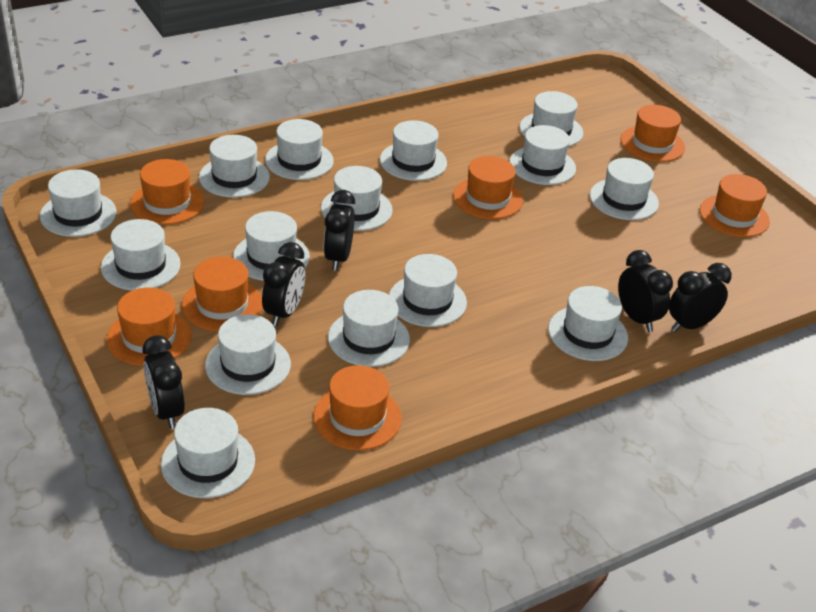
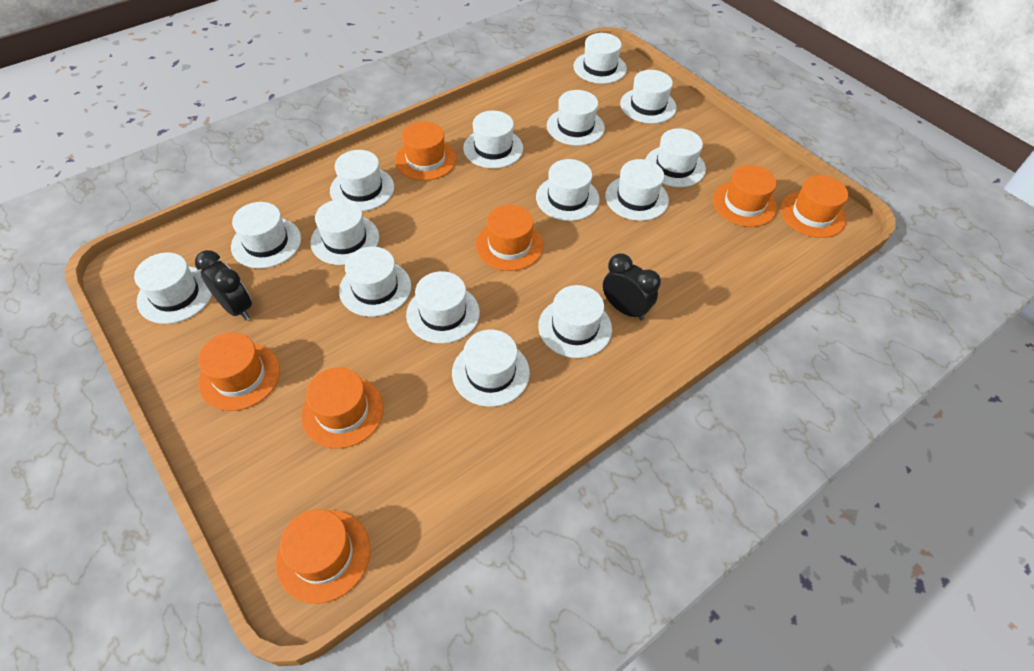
black clock: 5 -> 2

